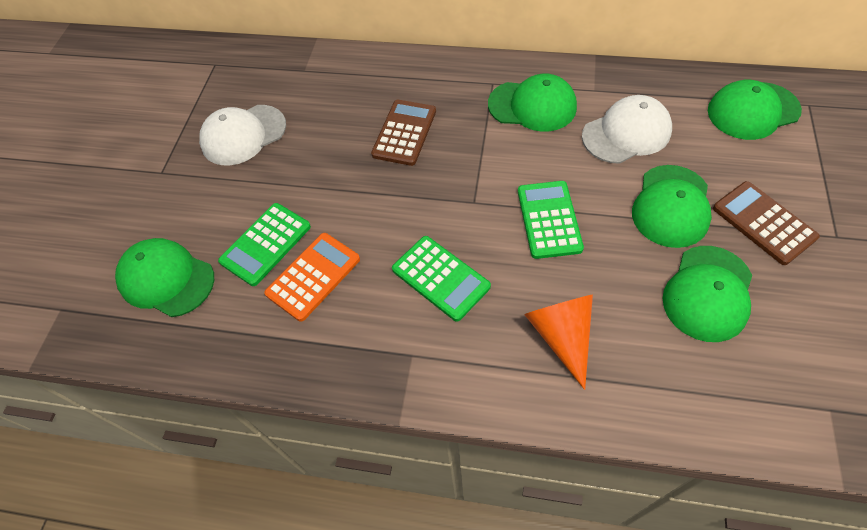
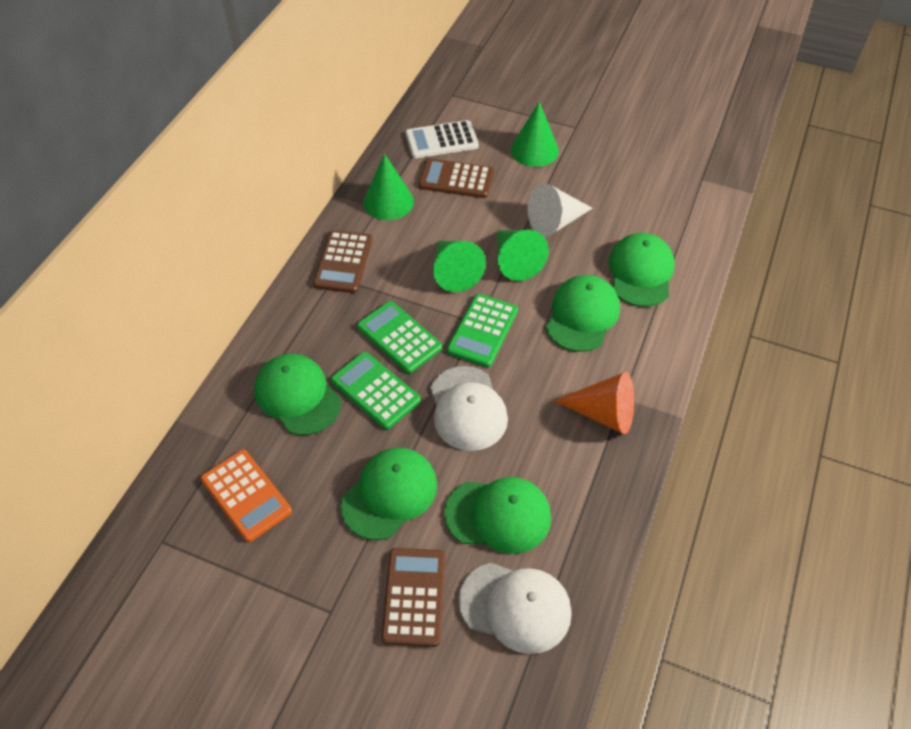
brown calculator: 2 -> 3
green cone: 0 -> 4
white calculator: 0 -> 1
white cone: 0 -> 1

